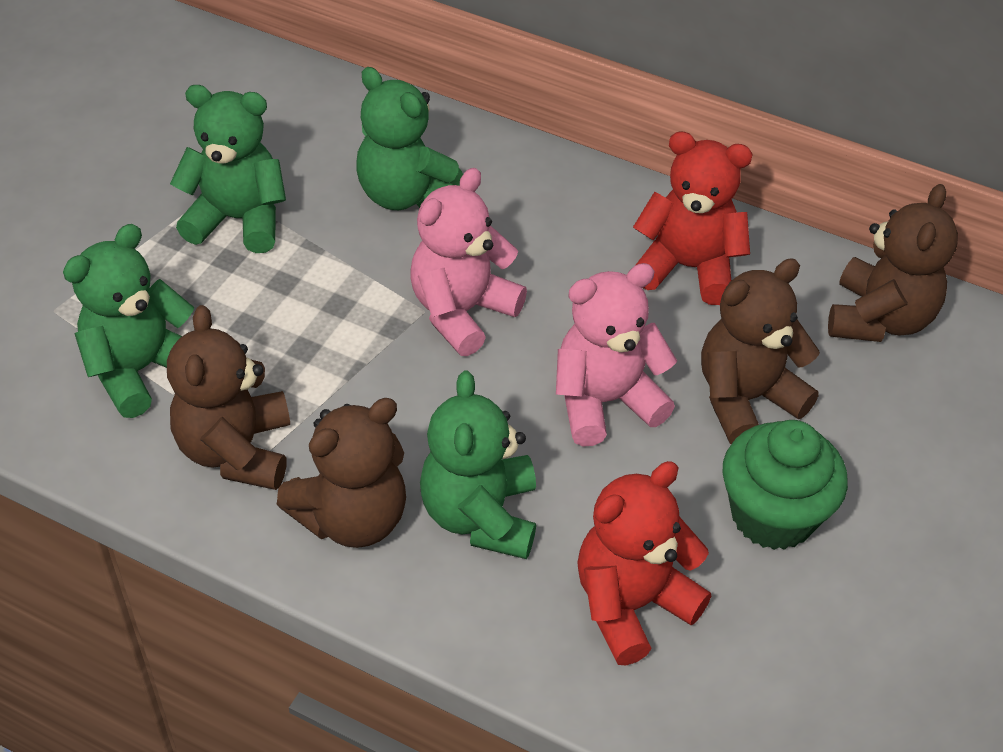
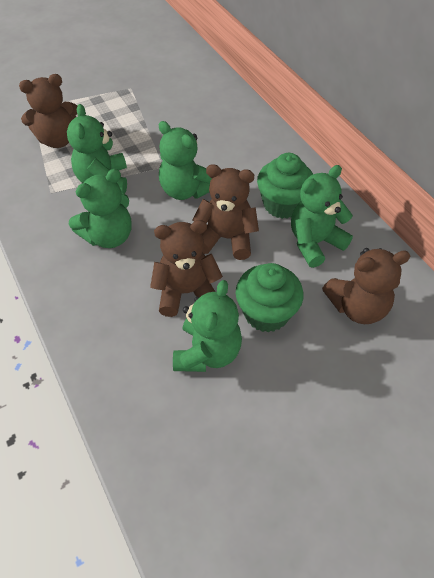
green cupcake: 1 -> 2
green teddy bear: 4 -> 5
pink teddy bear: 2 -> 0
red teddy bear: 2 -> 0

